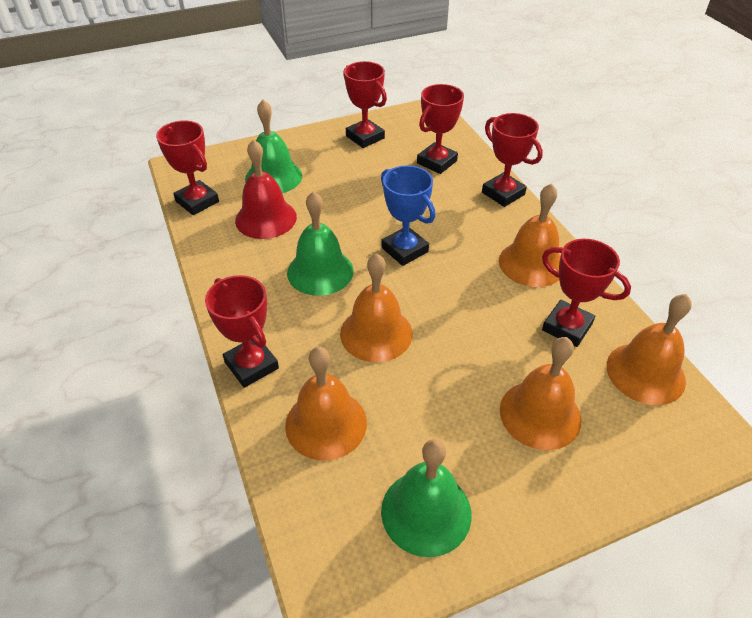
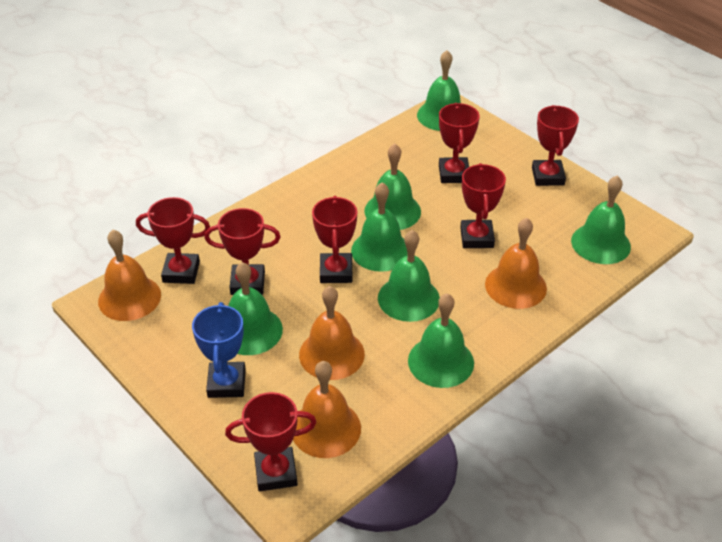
green bell: 3 -> 7
orange bell: 5 -> 4
red bell: 1 -> 0
red trophy: 6 -> 7

